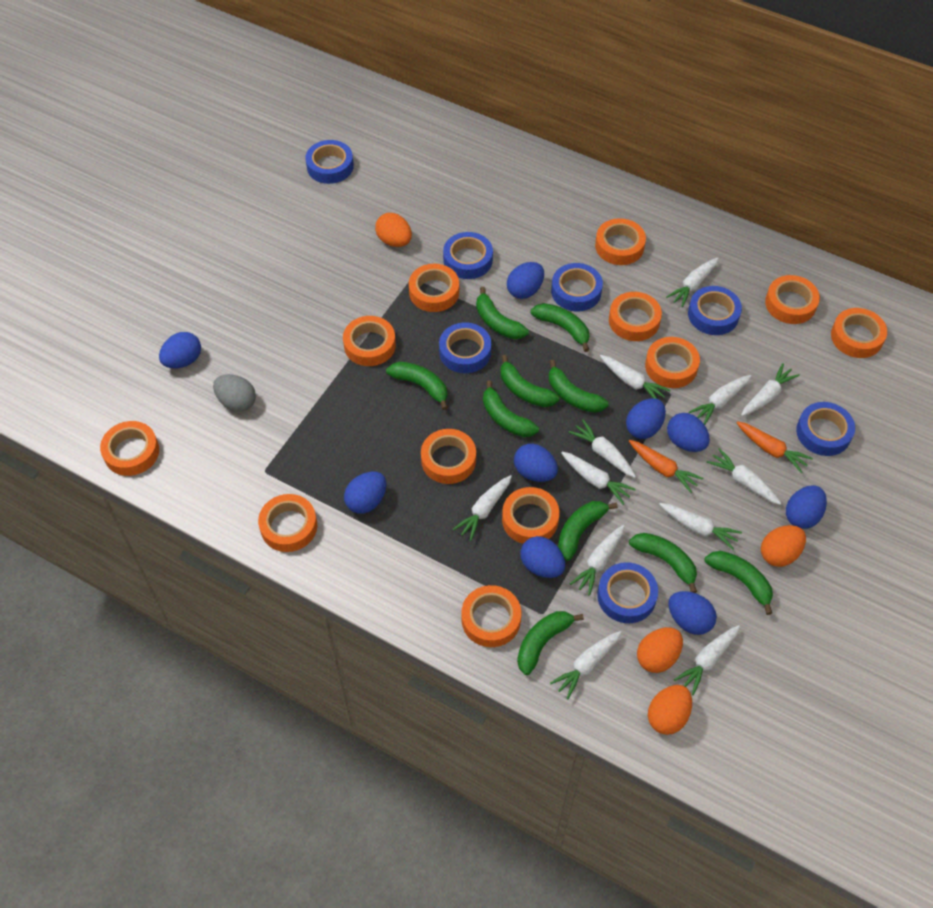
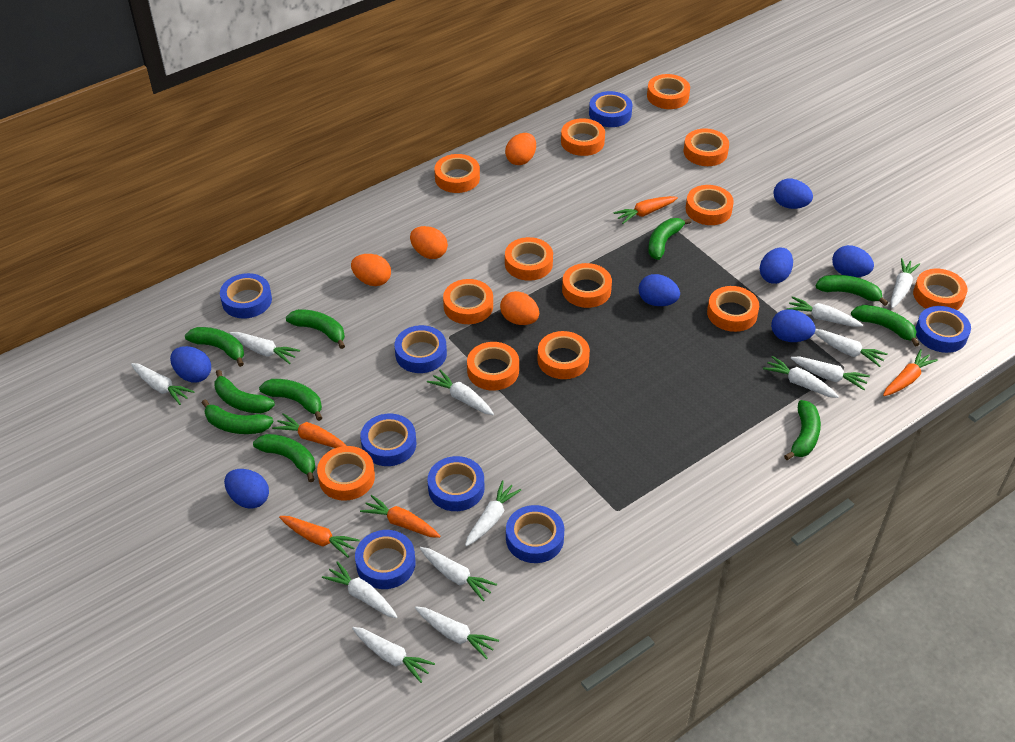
blue egg: 9 -> 7
blue tape: 7 -> 8
grey egg: 1 -> 0
orange carrot: 2 -> 5
orange tape: 12 -> 13
white carrot: 12 -> 13

